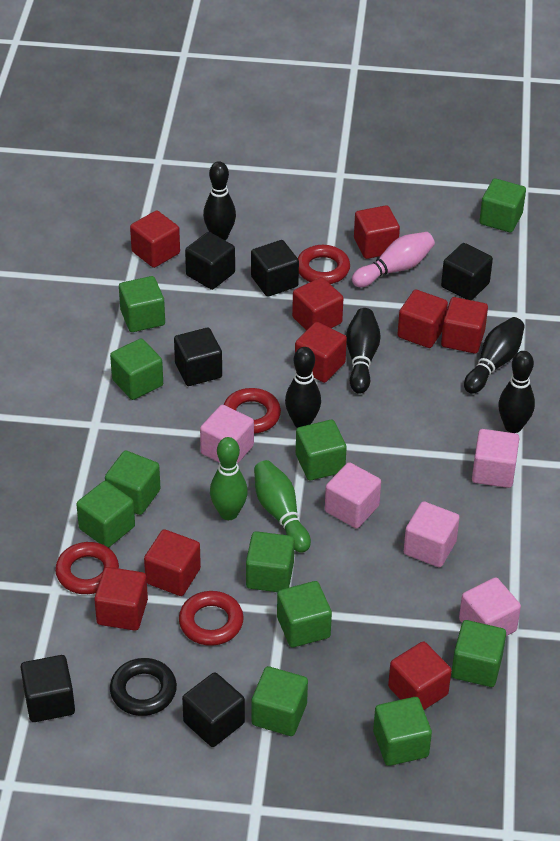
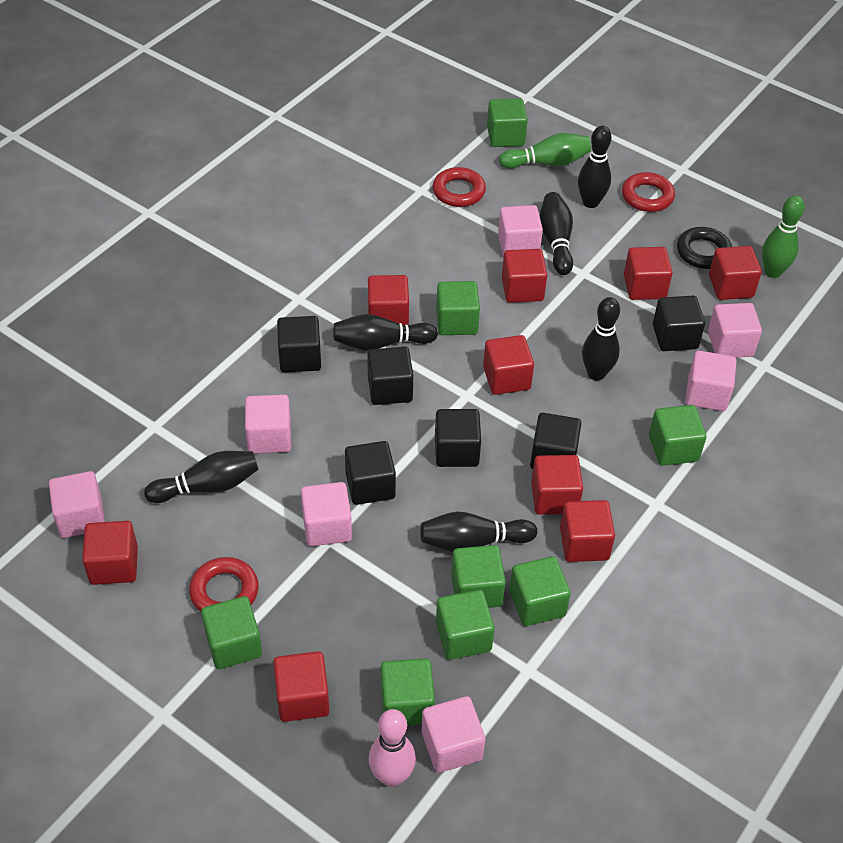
black bowling pin: 5 -> 6
green cube: 11 -> 8
pink cube: 5 -> 7
red ring: 4 -> 3

